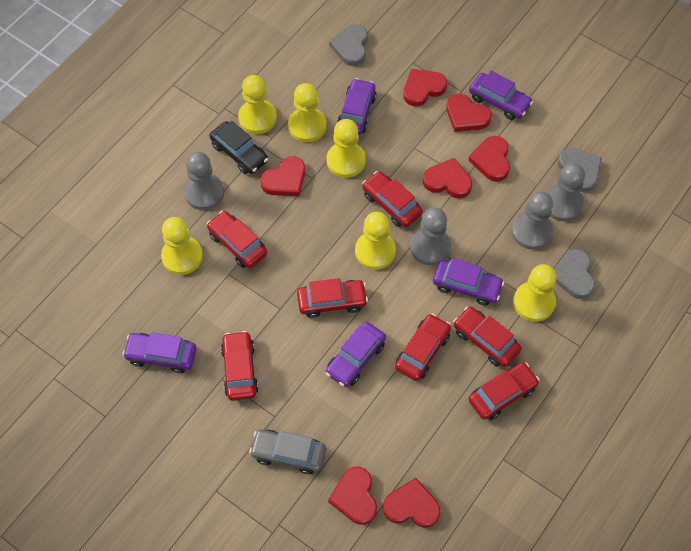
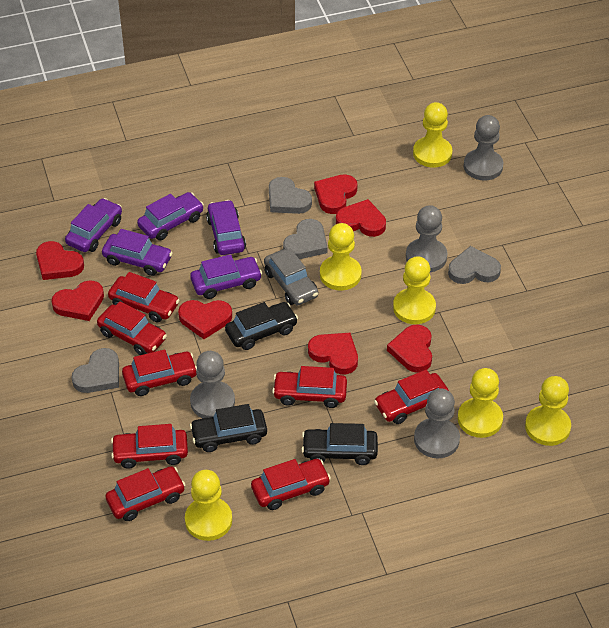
black car: 1 -> 3
grey heart: 3 -> 4
red car: 7 -> 8

